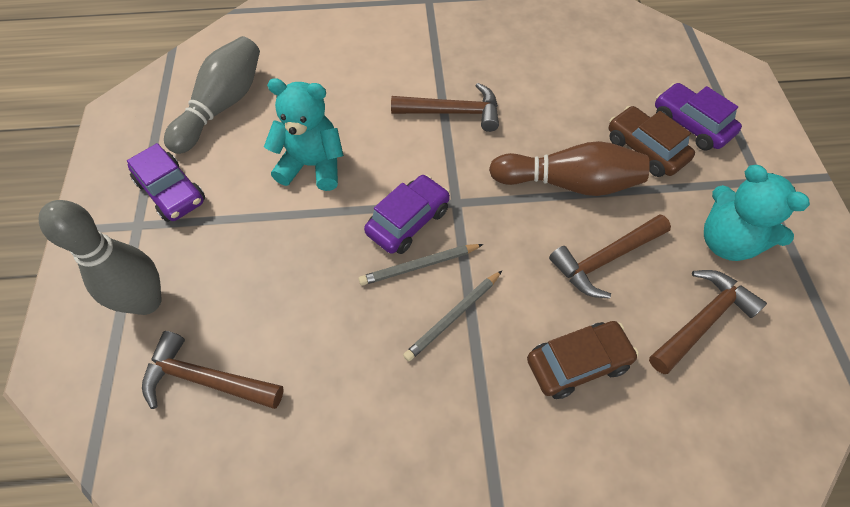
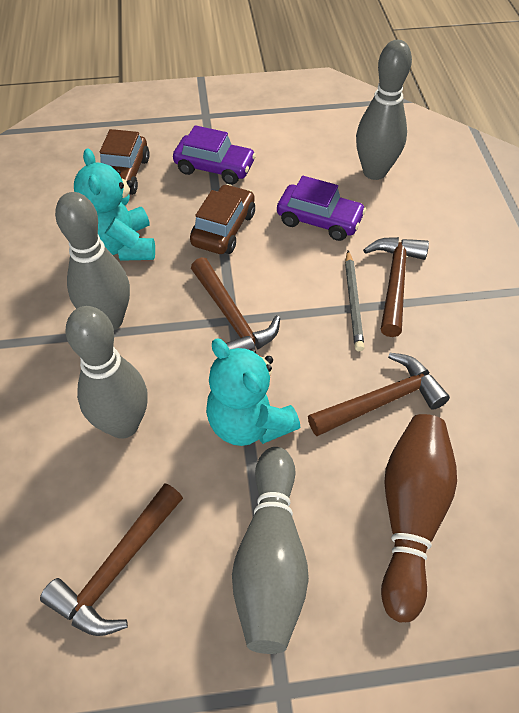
grey bowling pin: 2 -> 4
grey pencil: 2 -> 1
purple car: 3 -> 2

